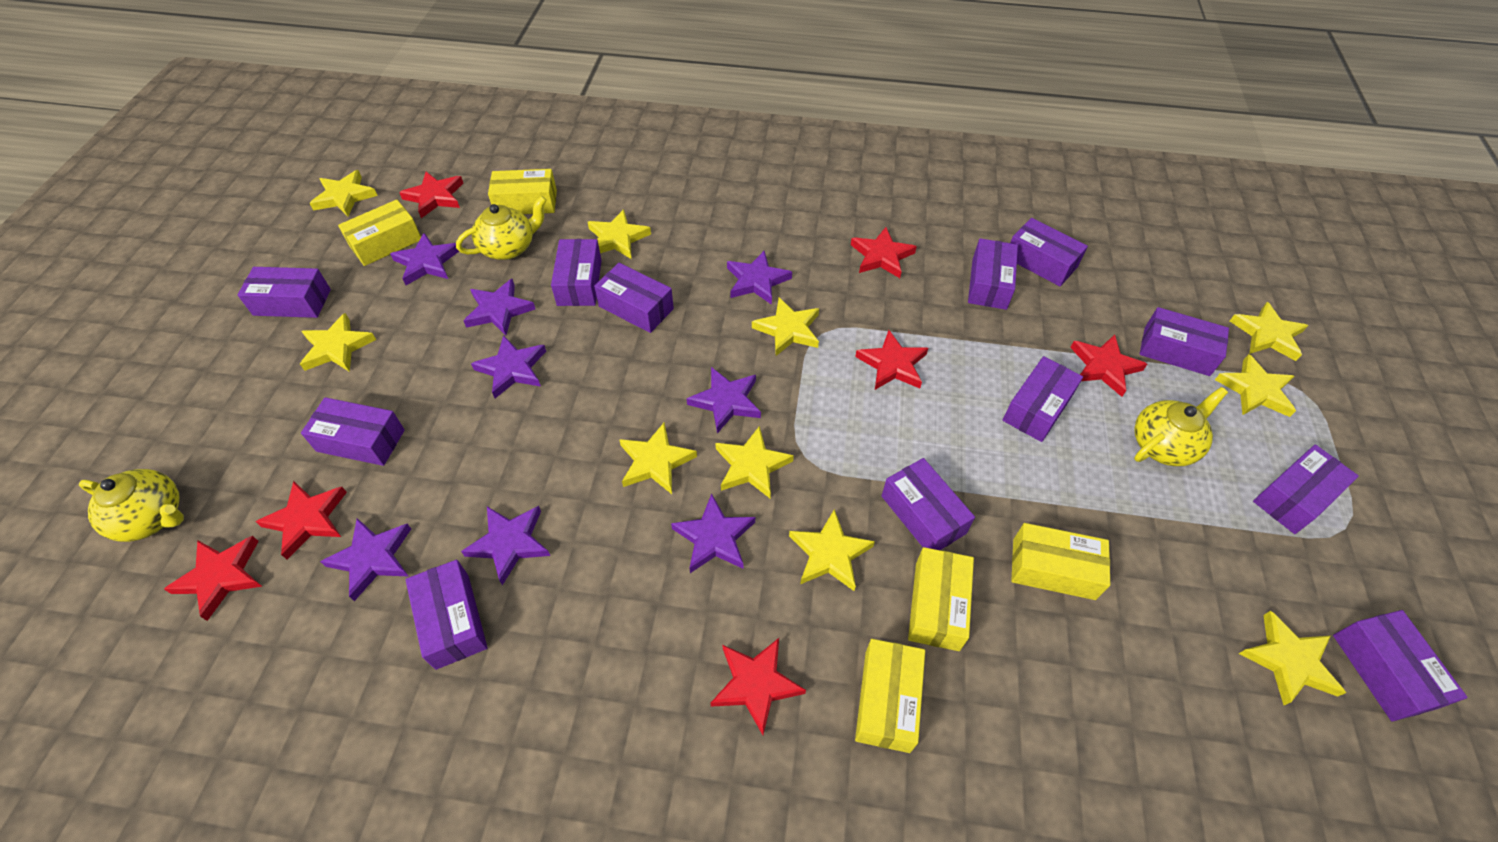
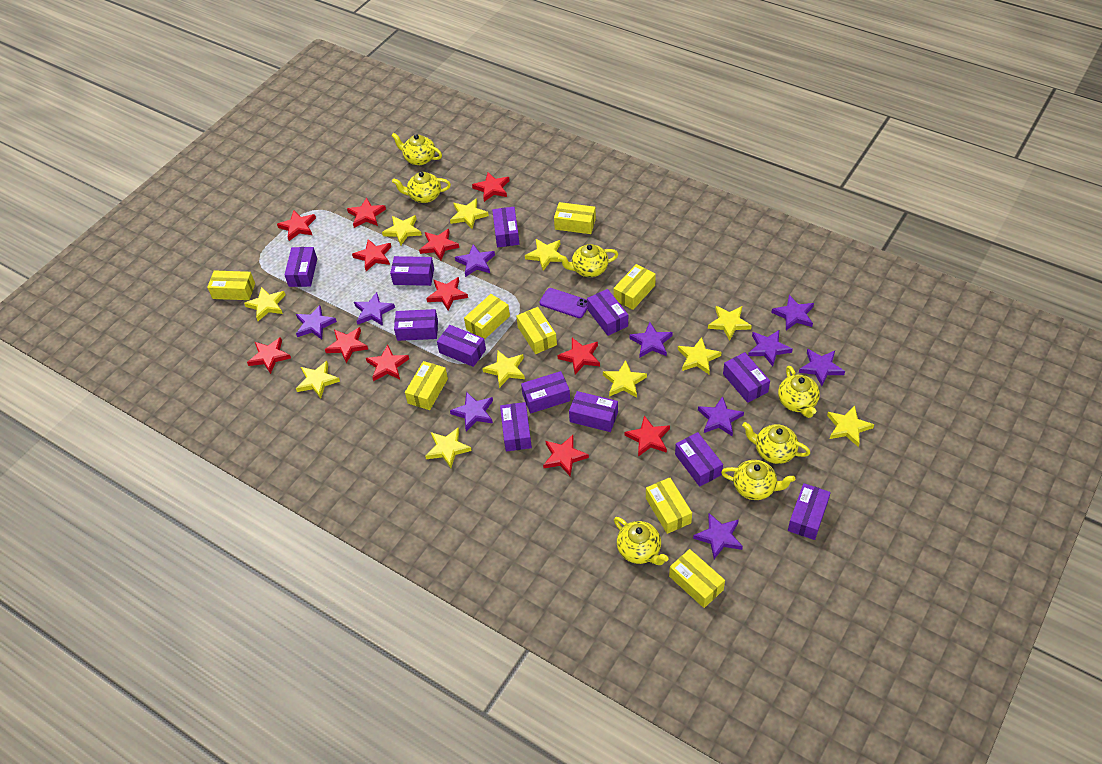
purple phone: 0 -> 1
purple star: 8 -> 10
red star: 7 -> 12
yellow box: 5 -> 8
yellow star: 10 -> 11
yellow teapot: 3 -> 7

